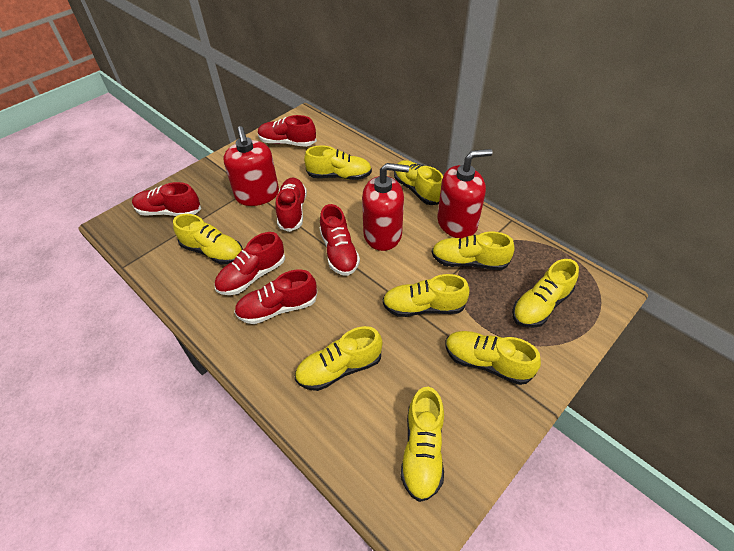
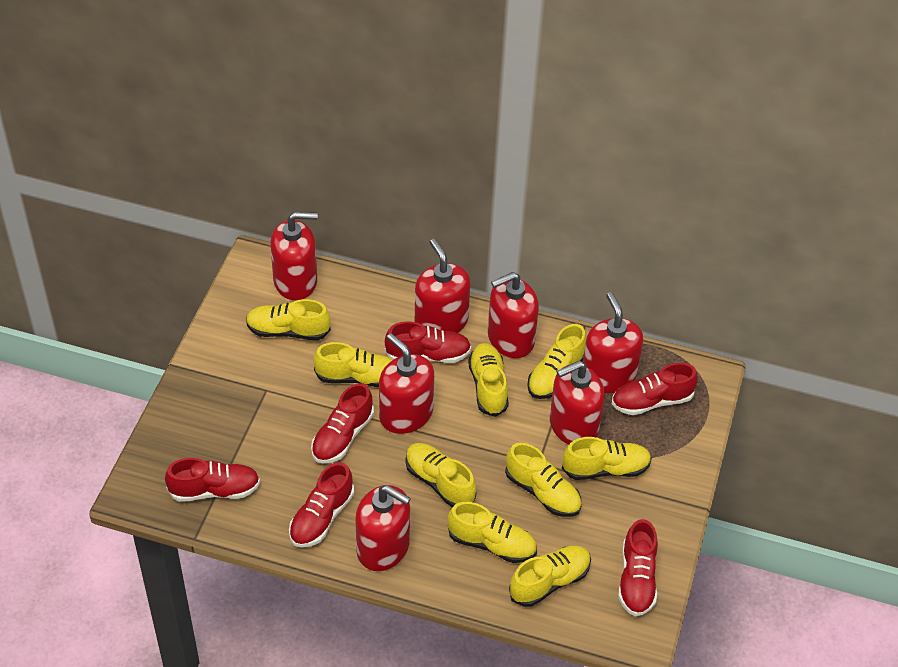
red soap dispenser: 3 -> 7

